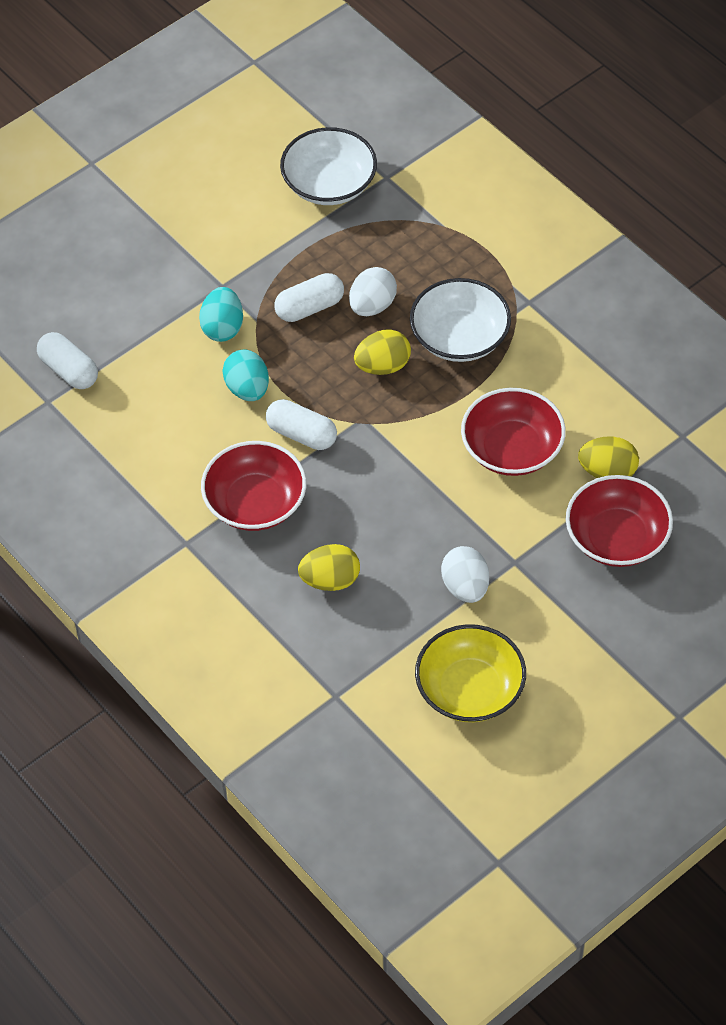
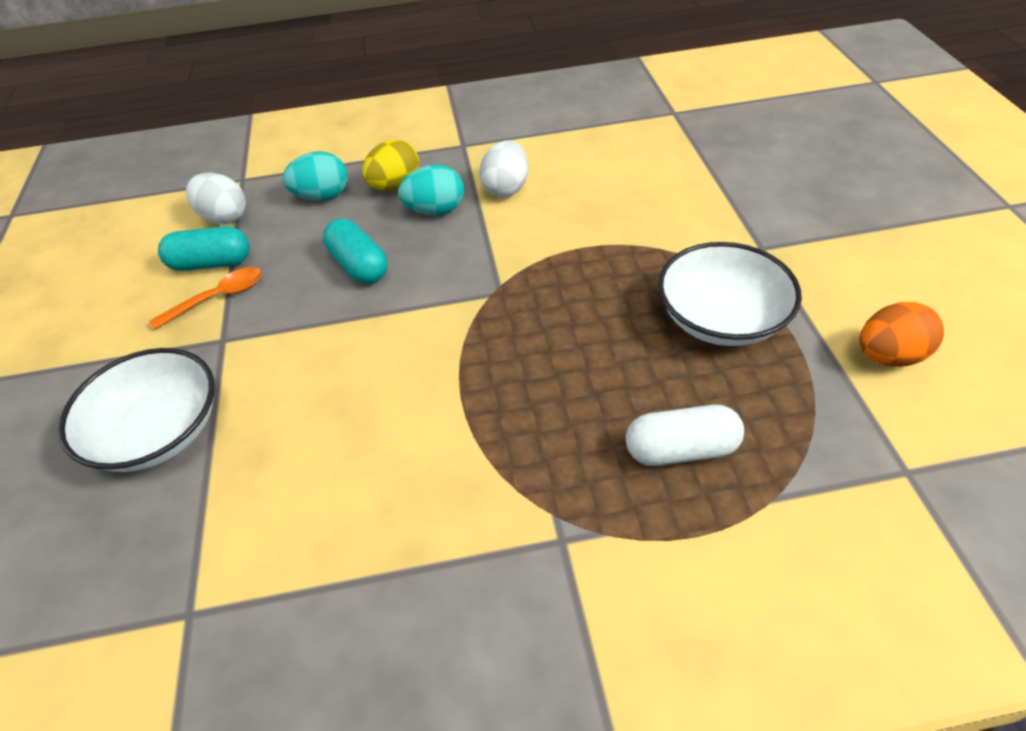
orange egg: 0 -> 1
orange spoon: 0 -> 1
red bowl: 3 -> 0
turquoise capsule: 0 -> 2
white capsule: 3 -> 1
yellow bowl: 1 -> 0
yellow egg: 3 -> 1

